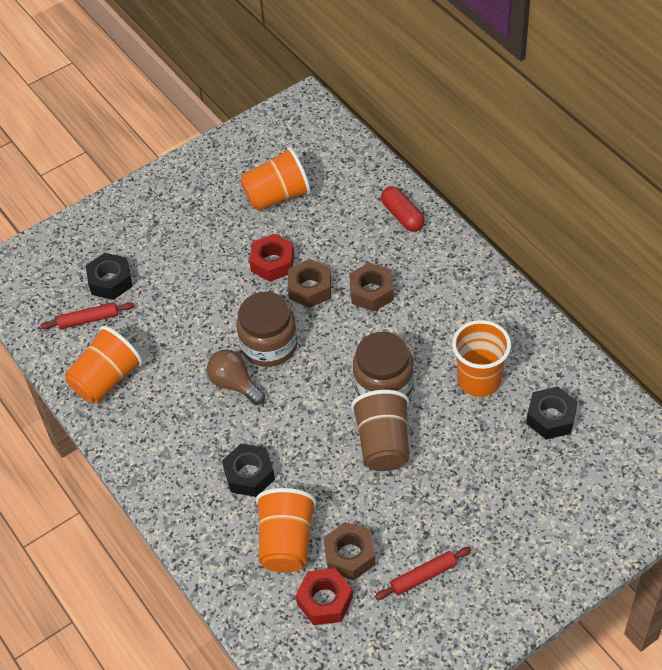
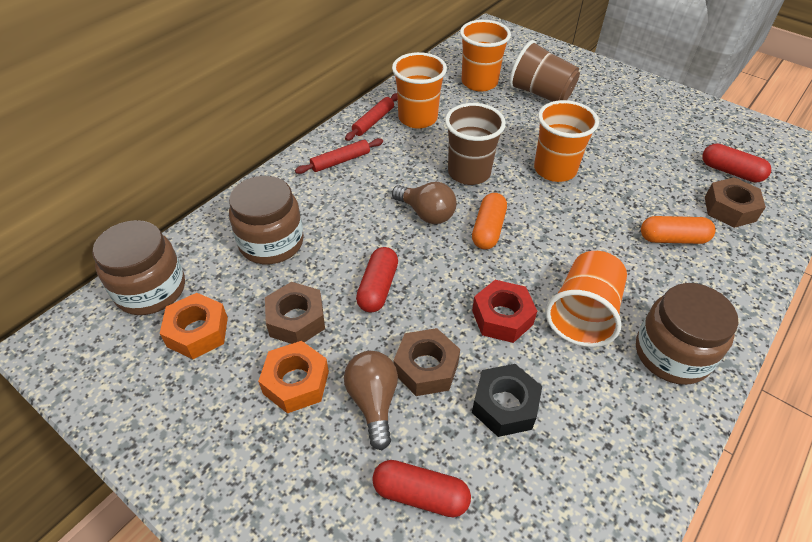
black nut: 3 -> 1
brown cup: 1 -> 2
brown jar: 2 -> 3
brown light bulb: 1 -> 2
orange capsule: 0 -> 2
orange nut: 0 -> 2
red capsule: 1 -> 3
red nut: 2 -> 1

